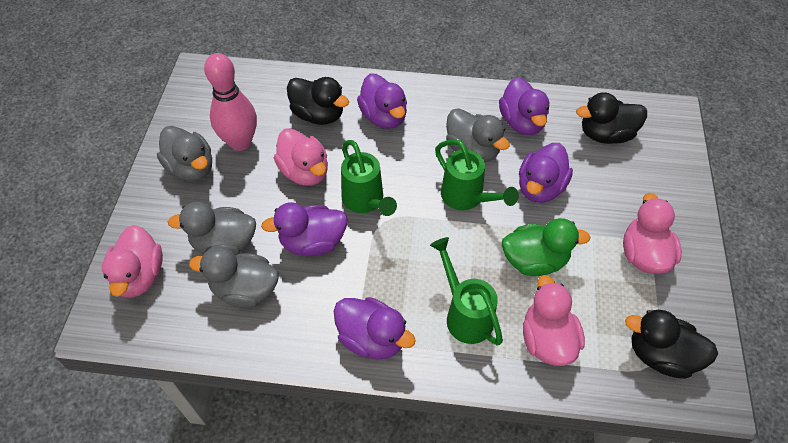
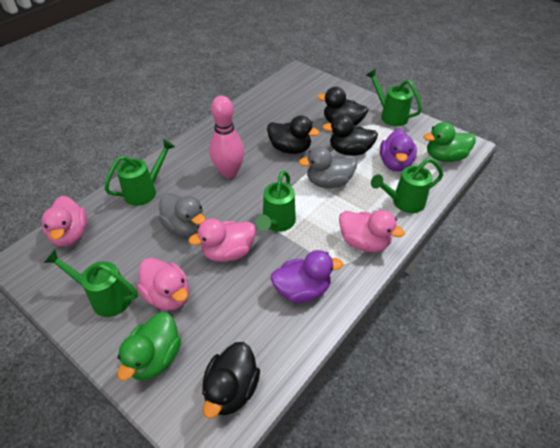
black duck: 3 -> 4
green duck: 1 -> 2
green watering can: 3 -> 5
grey duck: 4 -> 2
purple duck: 5 -> 2

